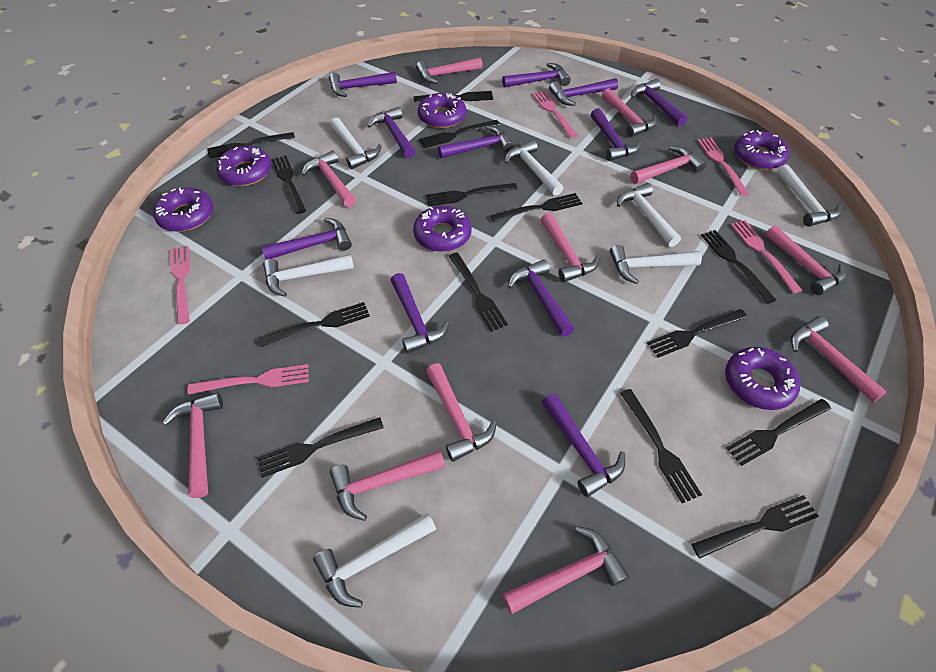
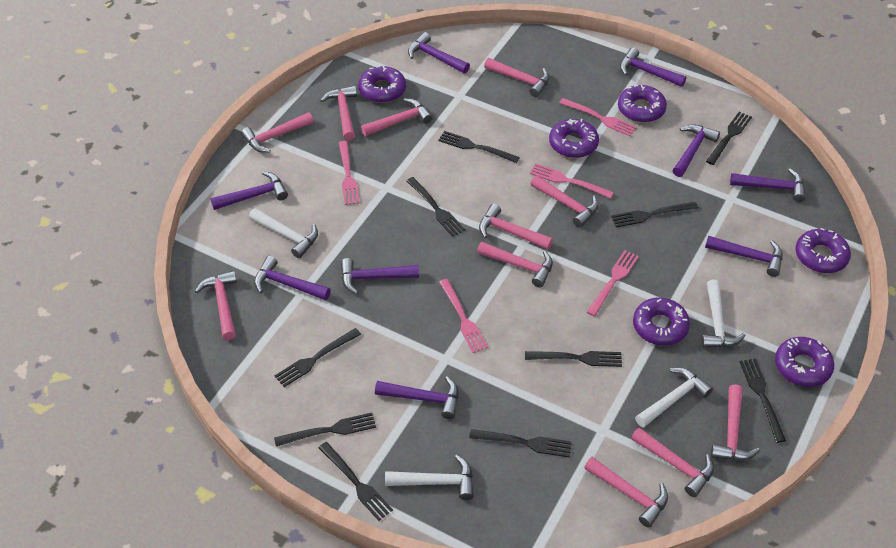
black fork: 14 -> 10
purple hammer: 11 -> 9
white hammer: 7 -> 4

